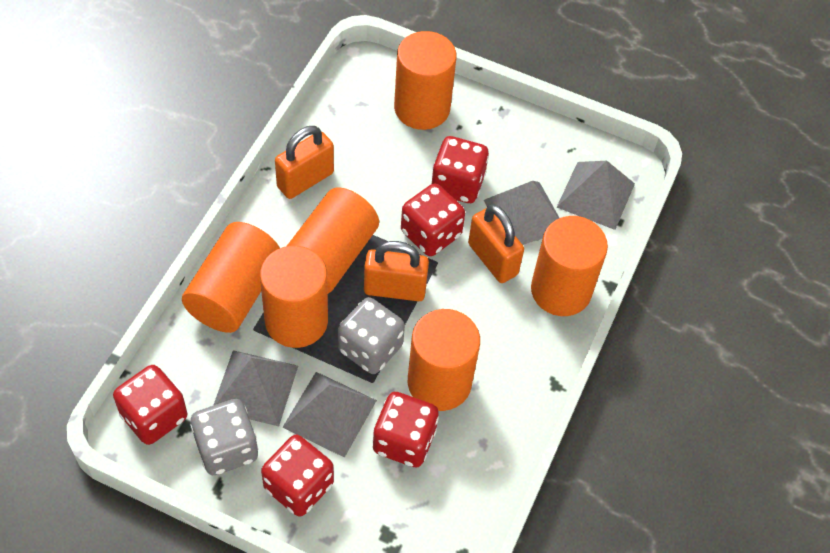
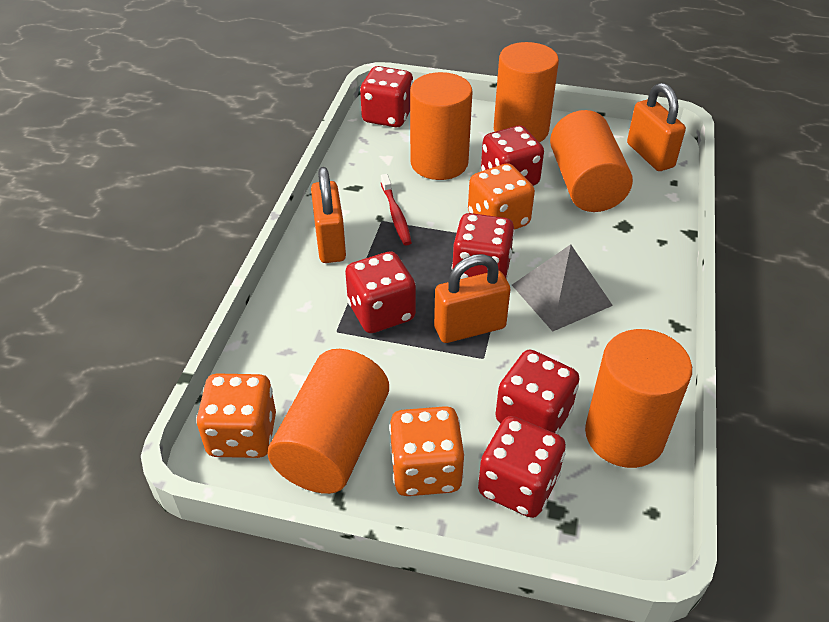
grey dice: 2 -> 0
grey pyramid: 4 -> 1
orange cylinder: 6 -> 5
orange dice: 0 -> 3
red dice: 5 -> 6
red toothbrush: 0 -> 1

